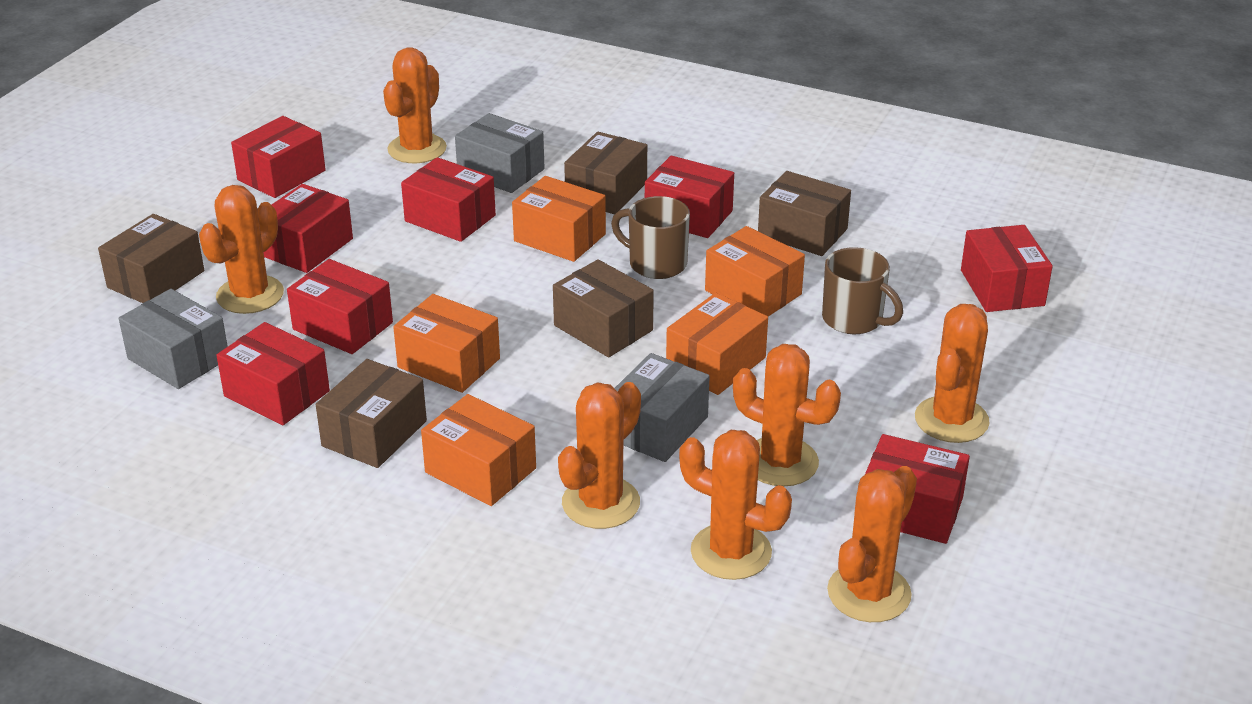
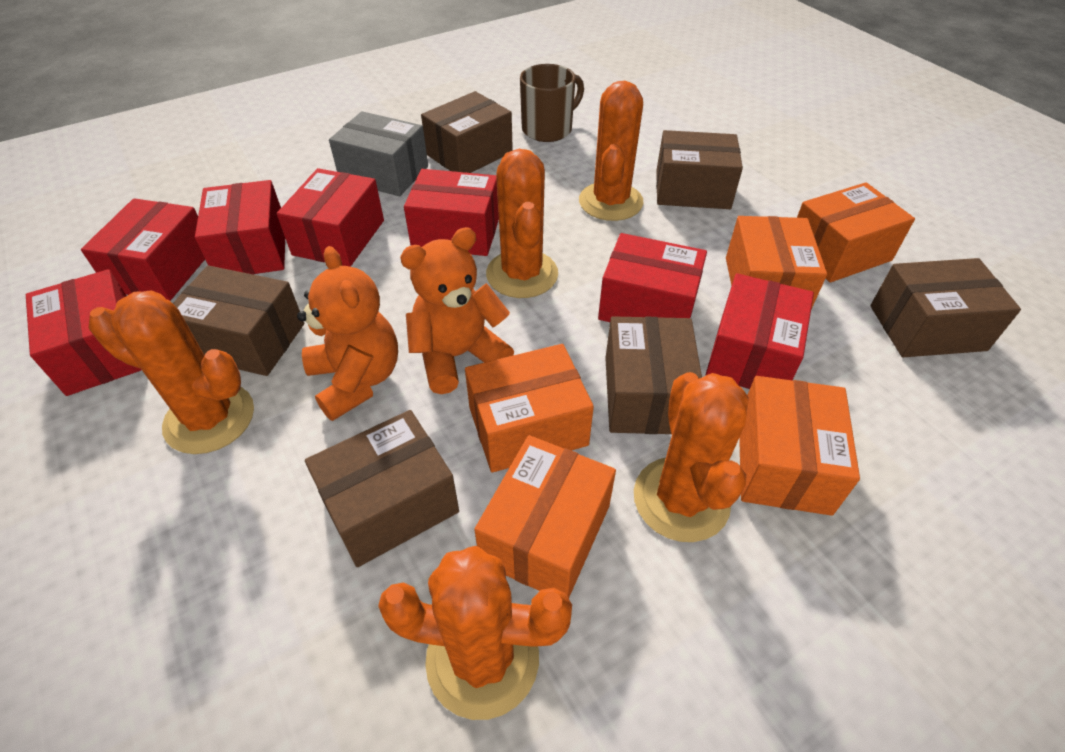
brown box: 5 -> 6
brown mug: 2 -> 1
grey box: 3 -> 1
orange cactus: 7 -> 5
orange teddy bear: 0 -> 2
red box: 8 -> 7

